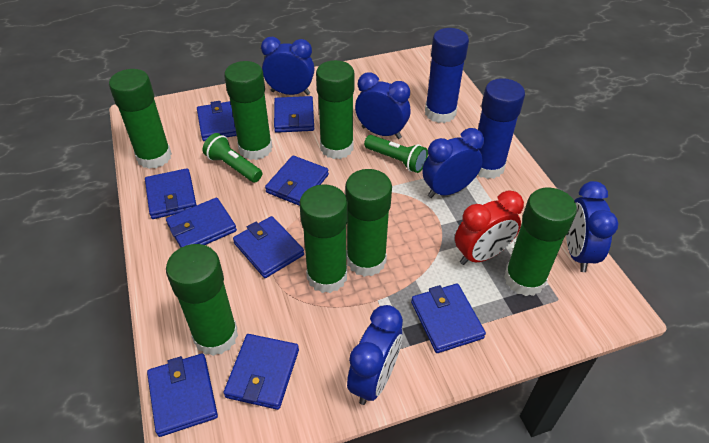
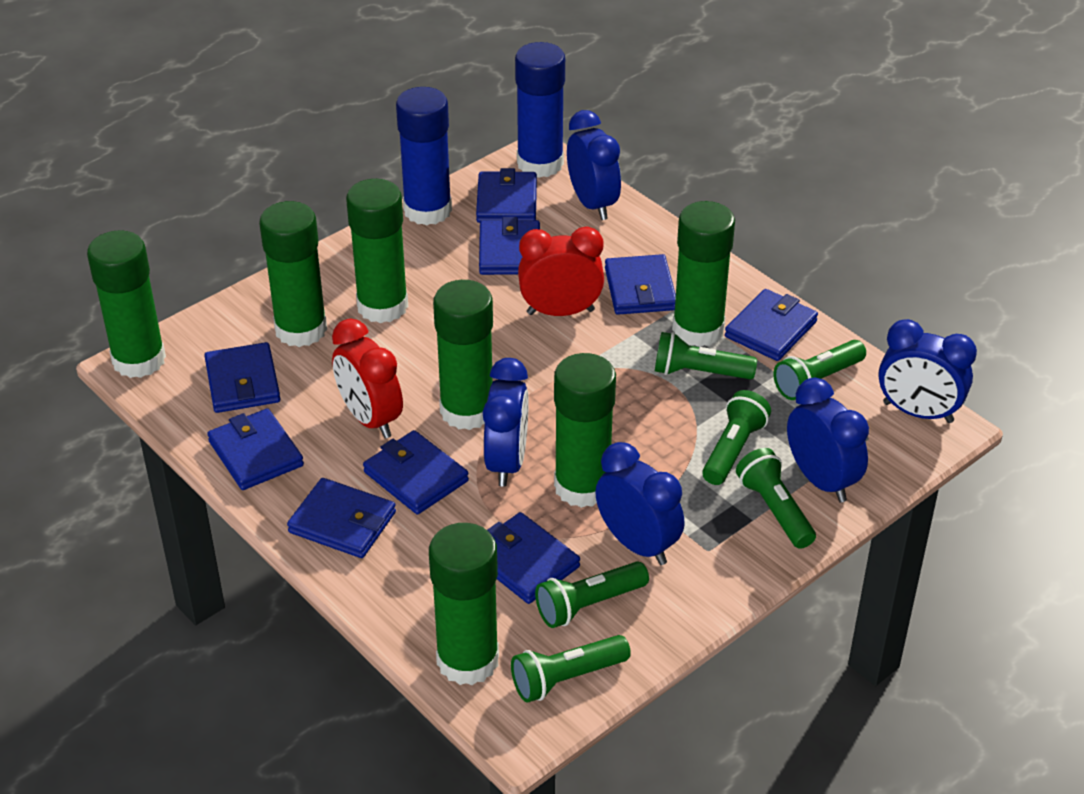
green flashlight: 2 -> 6
red clock: 1 -> 2

